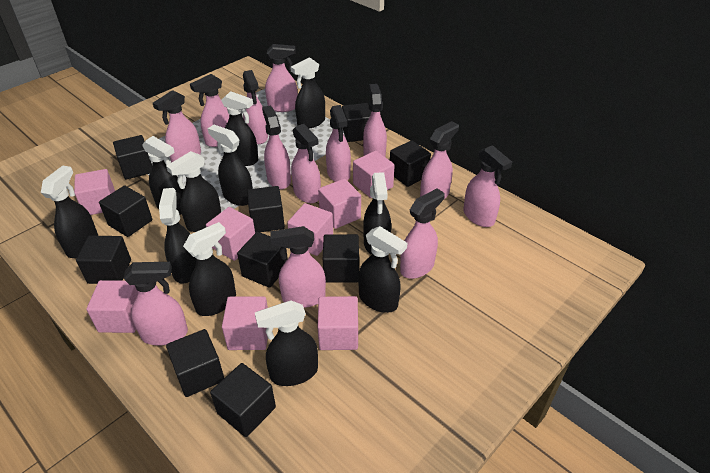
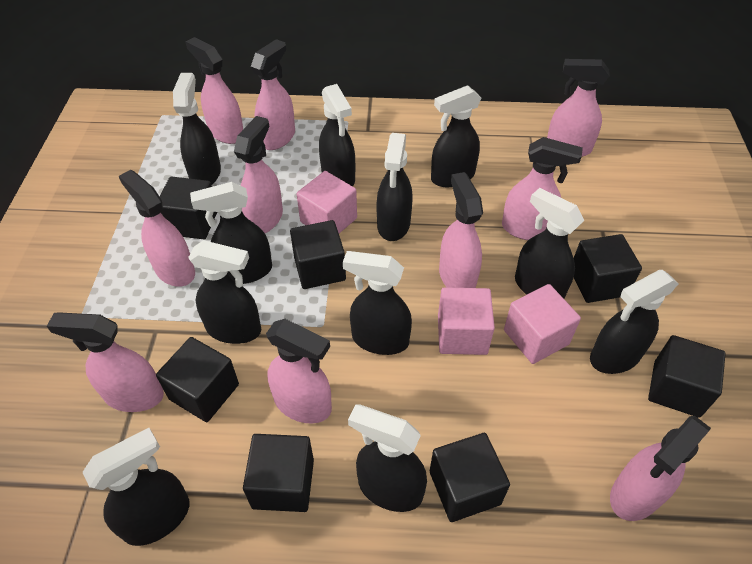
black cube: 10 -> 7
pink cube: 8 -> 3
pink spray bottle: 13 -> 10

